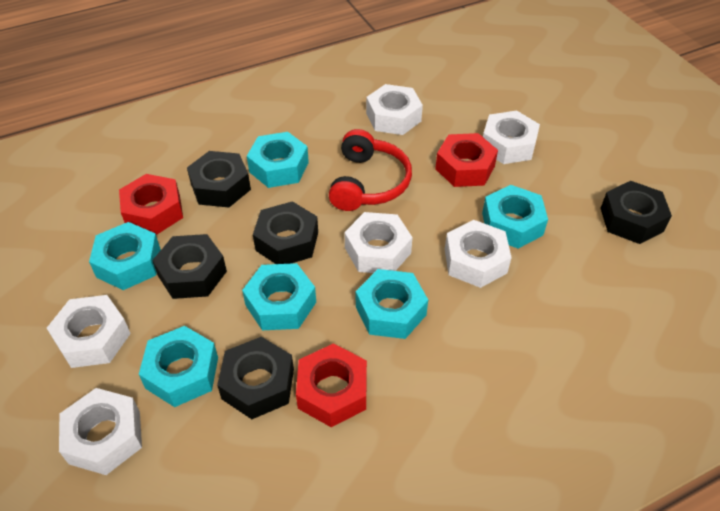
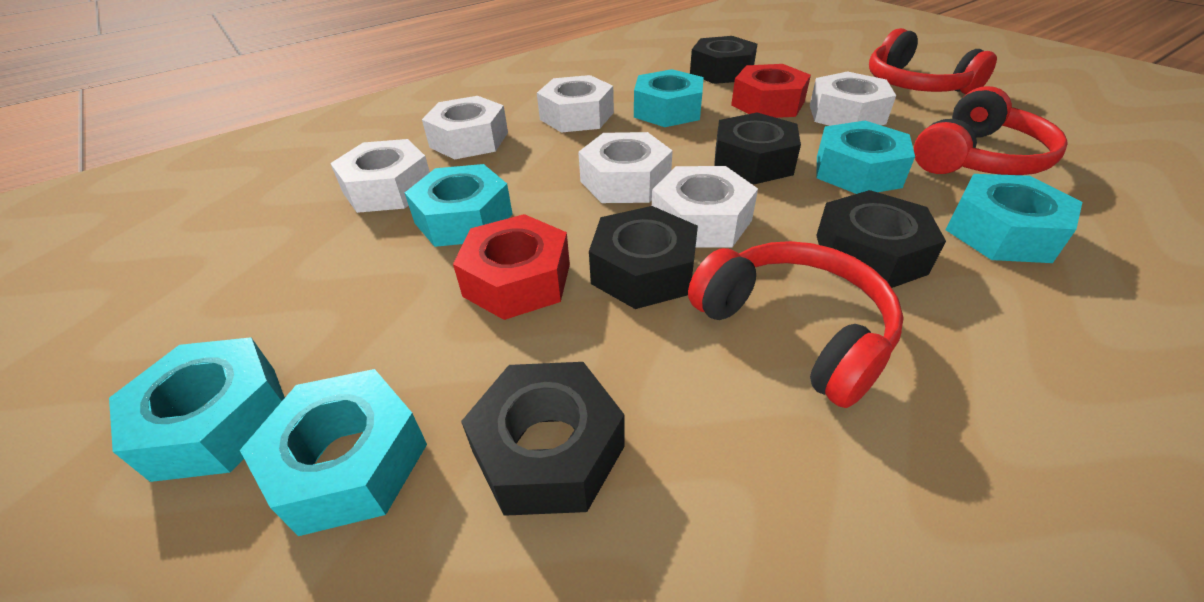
red headphones: 1 -> 3
red nut: 3 -> 2

